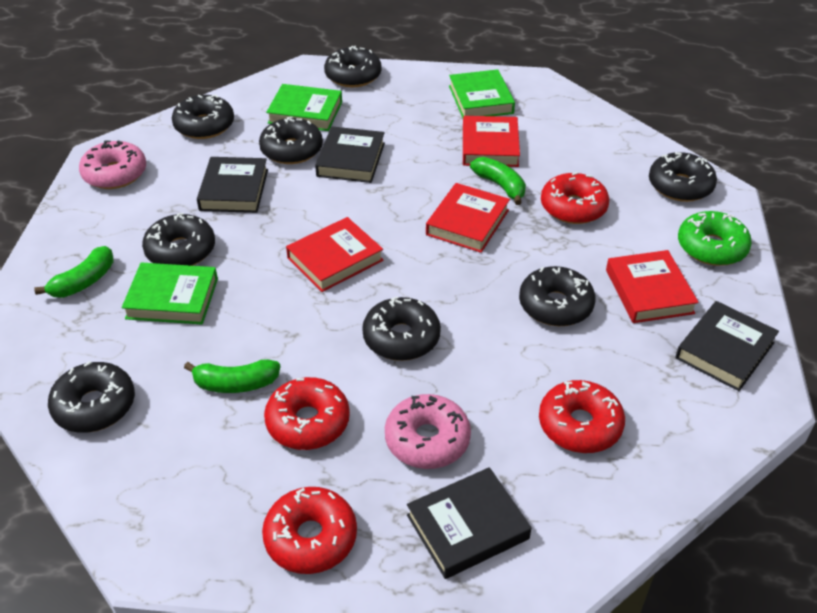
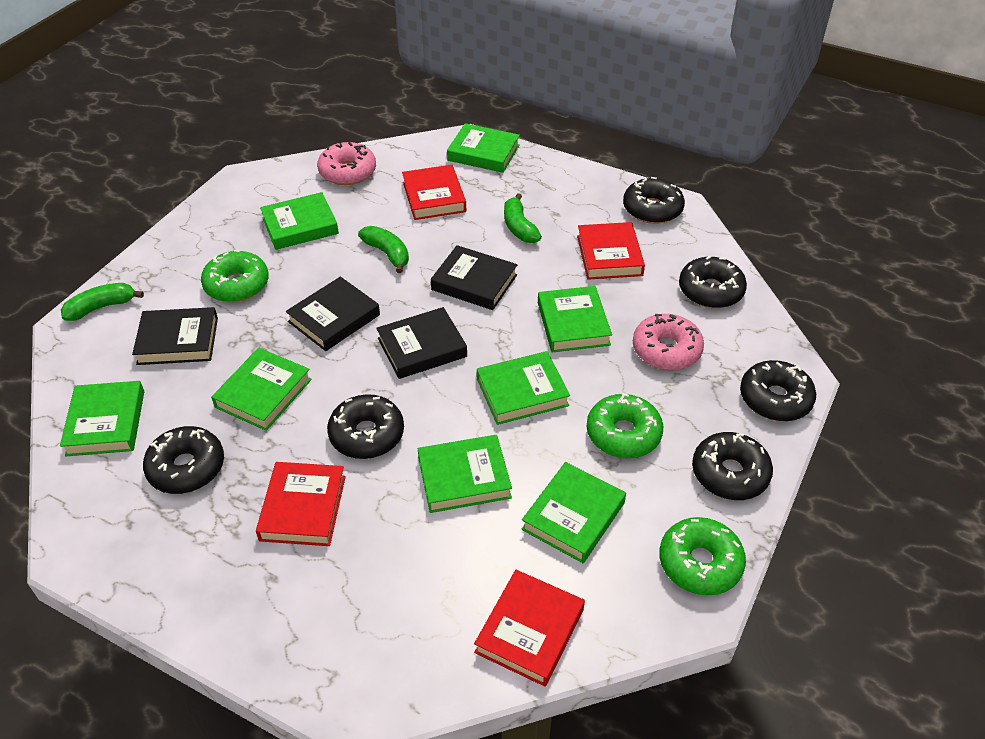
black donut: 8 -> 6
green book: 3 -> 8
green donut: 1 -> 3
red donut: 4 -> 0

